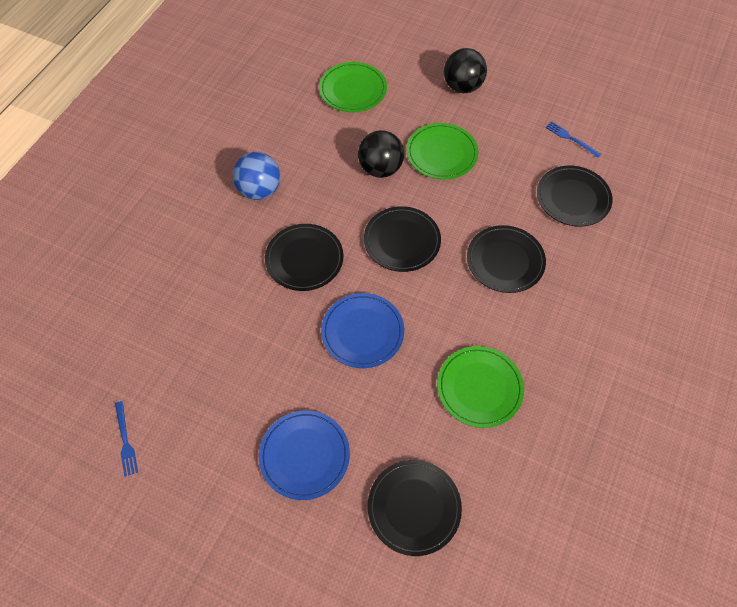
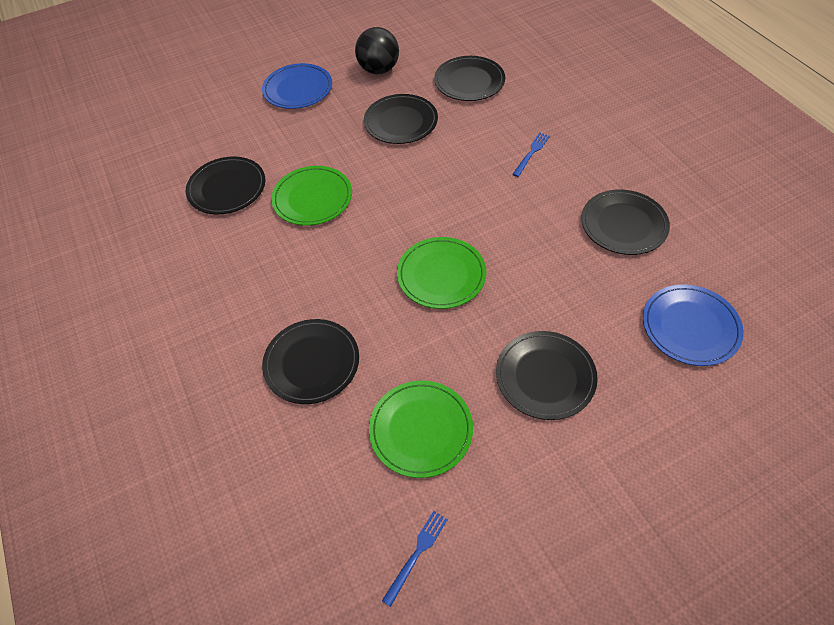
black ball: 2 -> 1
black plate: 5 -> 6
blue ball: 1 -> 0

